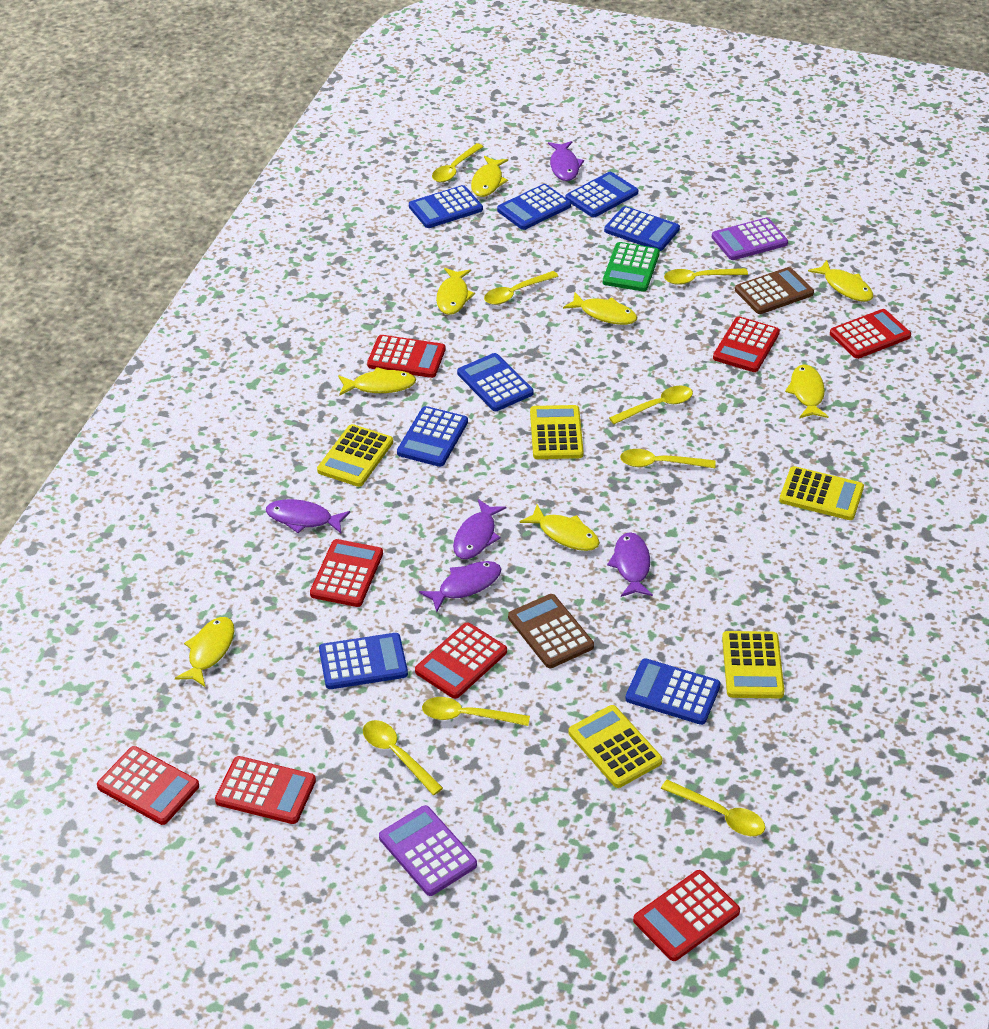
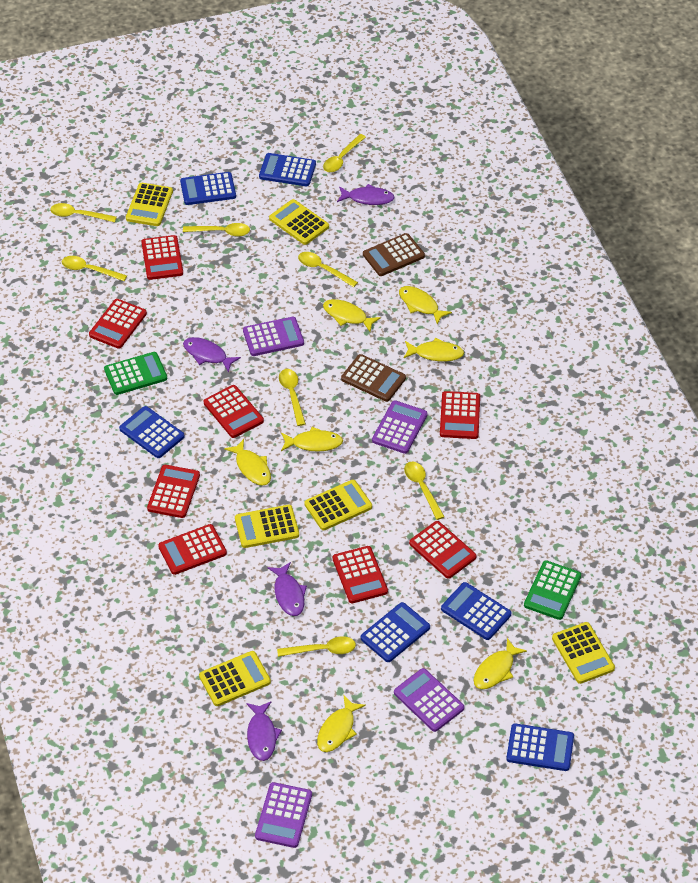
blue calculator: 8 -> 6
green calculator: 1 -> 2
purple calculator: 2 -> 4
purple fish: 5 -> 4
yellow calculator: 5 -> 6
yellow fish: 8 -> 7

